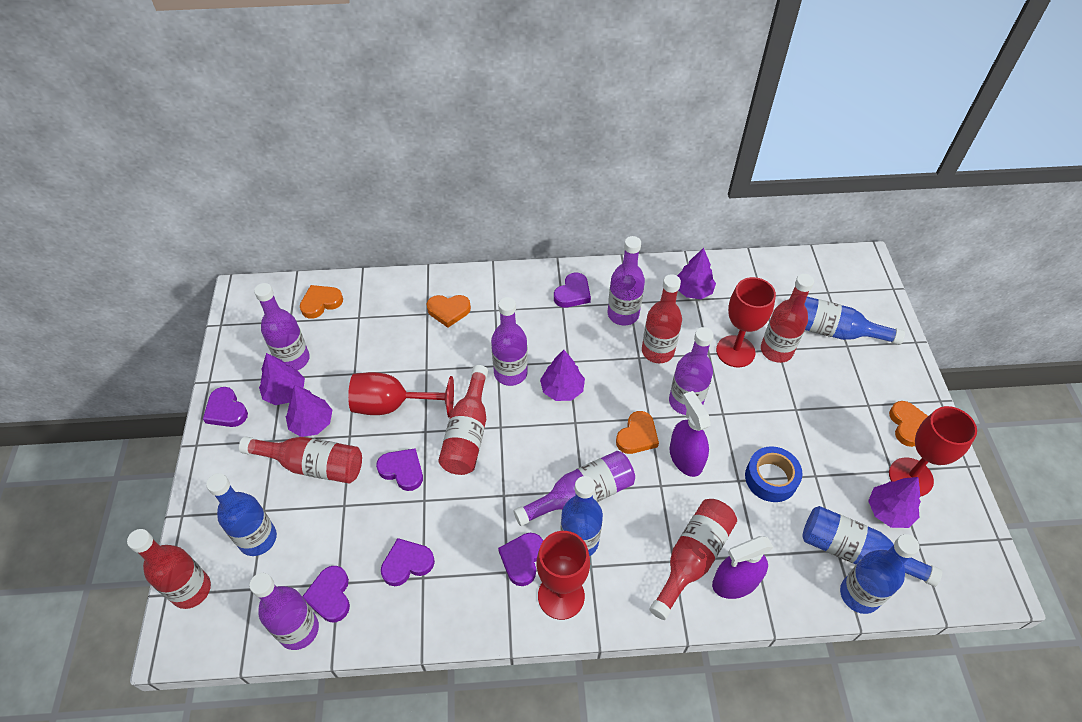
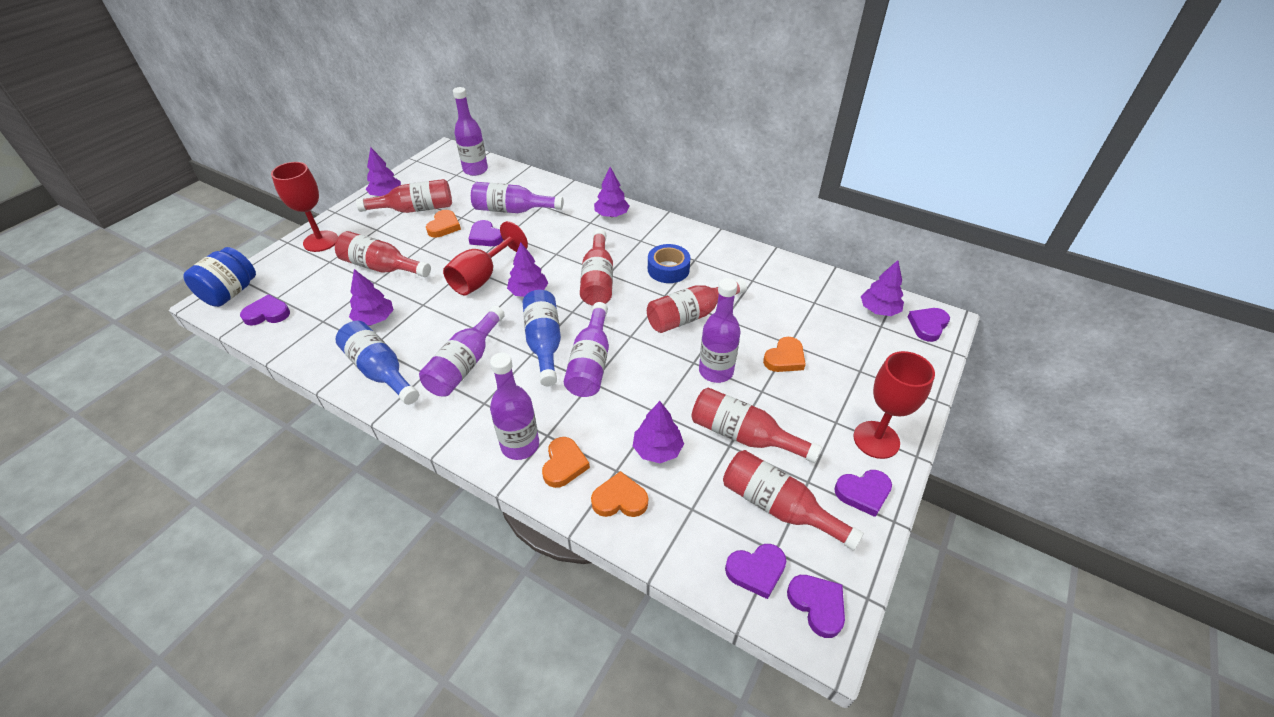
blue bottle: 5 -> 2
blue jar: 0 -> 1
purple spray bottle: 2 -> 0
purple tree: 5 -> 6
red goblet: 4 -> 3

